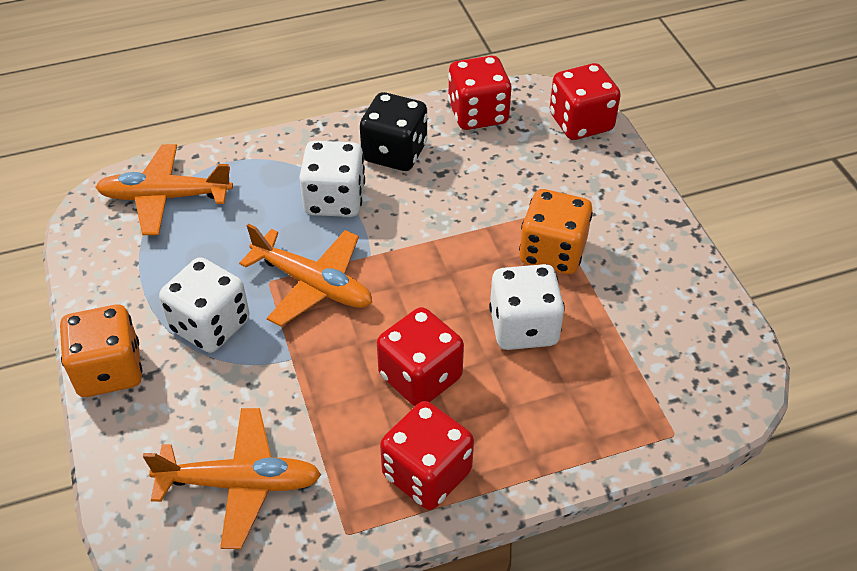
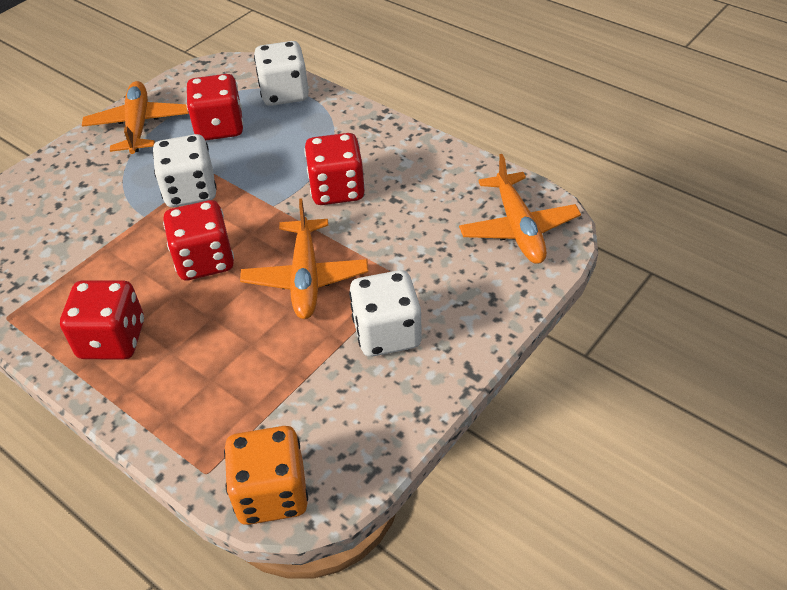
black dice: 1 -> 0
orange dice: 2 -> 1

